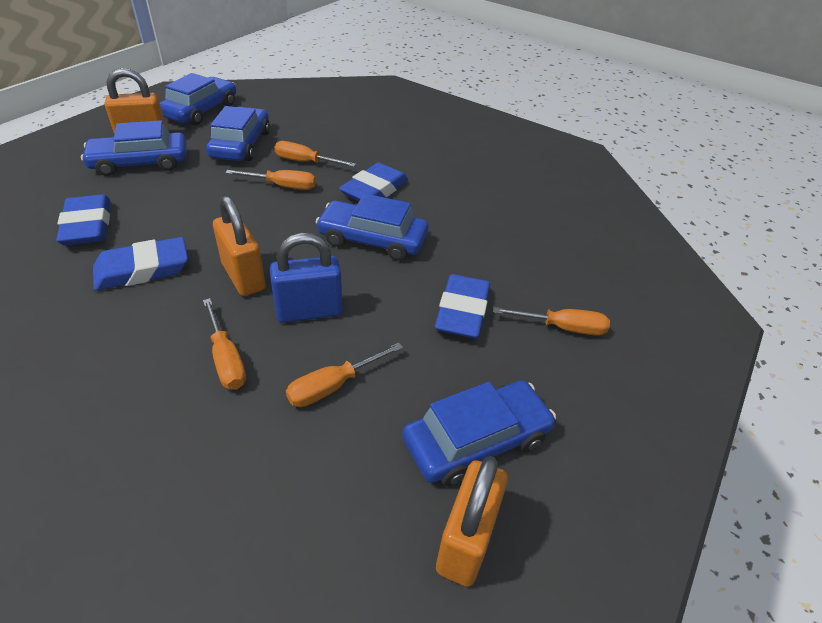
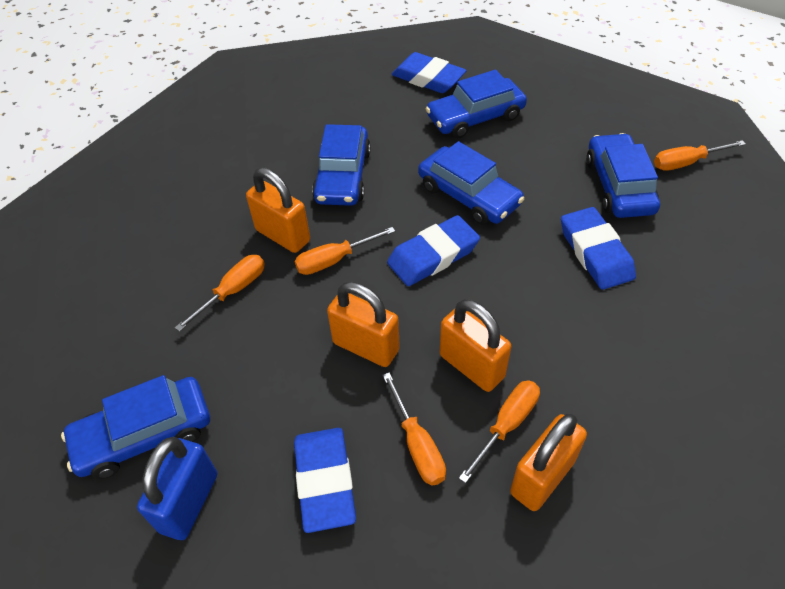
orange padlock: 3 -> 4

